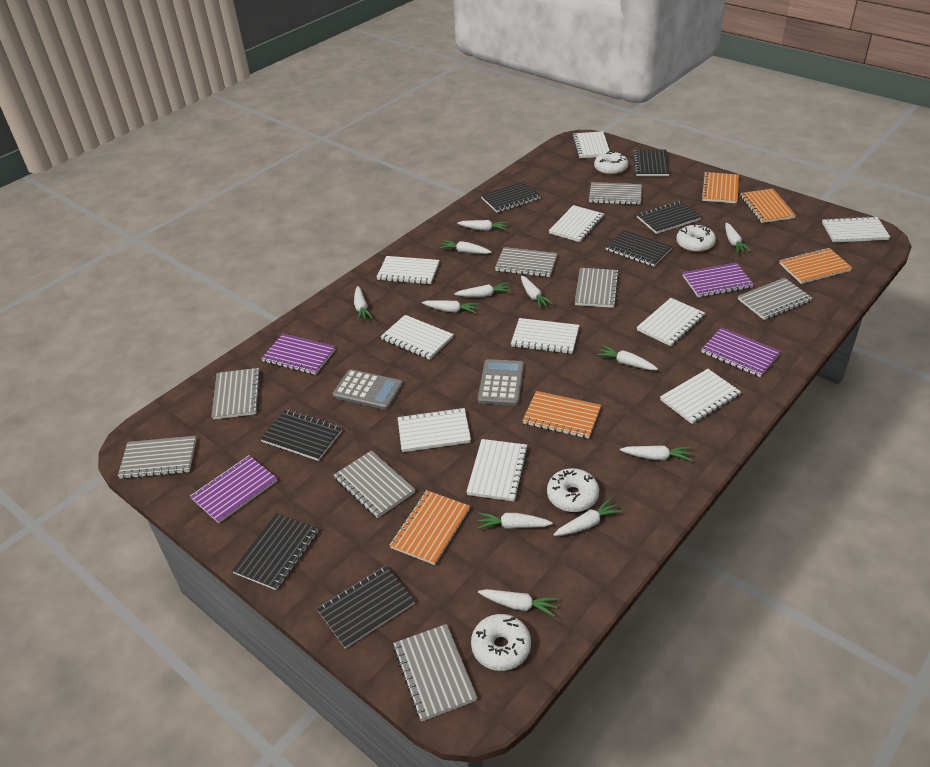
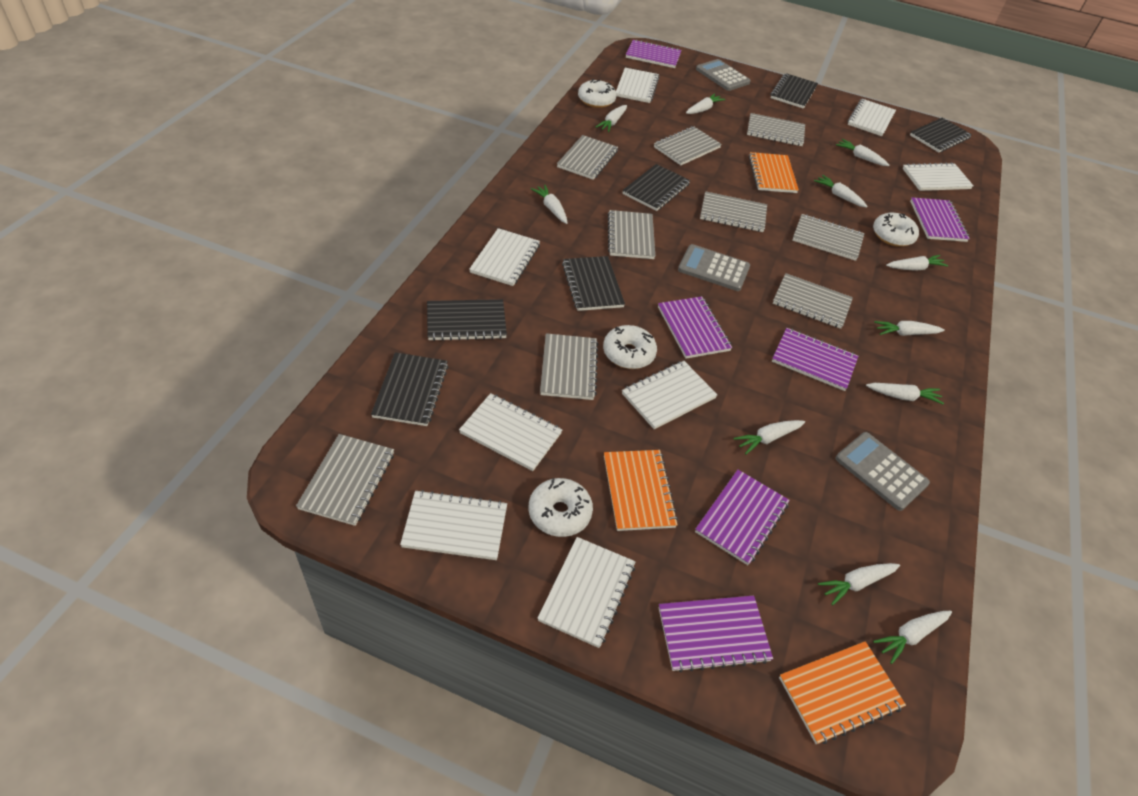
black notebook: 7 -> 6
grey calculator: 2 -> 3
grey notebook: 8 -> 9
orange notebook: 5 -> 3
purple notebook: 4 -> 6
white carrot: 12 -> 11
white notebook: 10 -> 8

